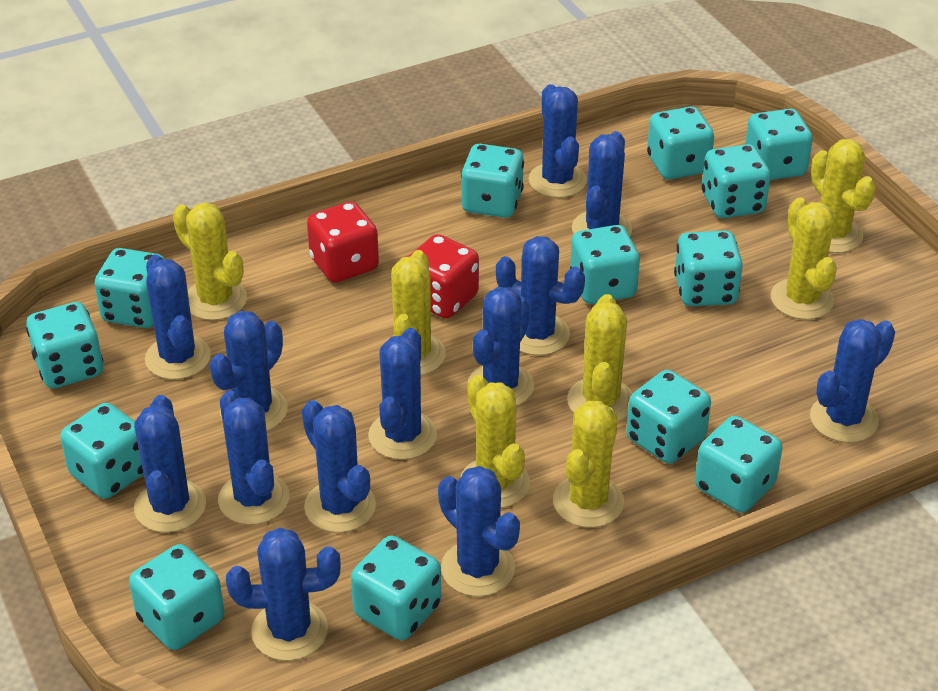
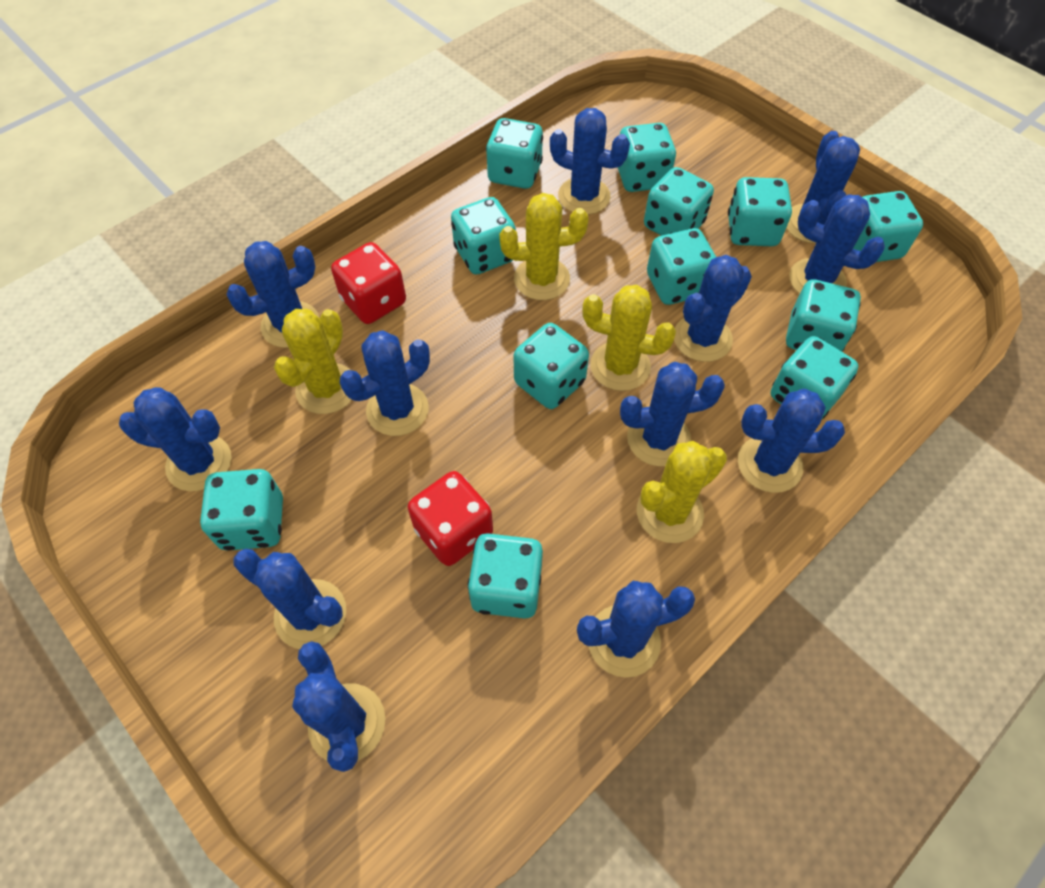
blue cactus: 13 -> 12
turquoise dice: 13 -> 12
yellow cactus: 7 -> 4

